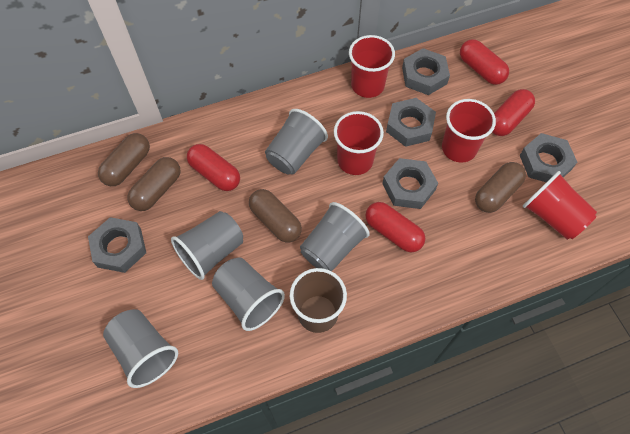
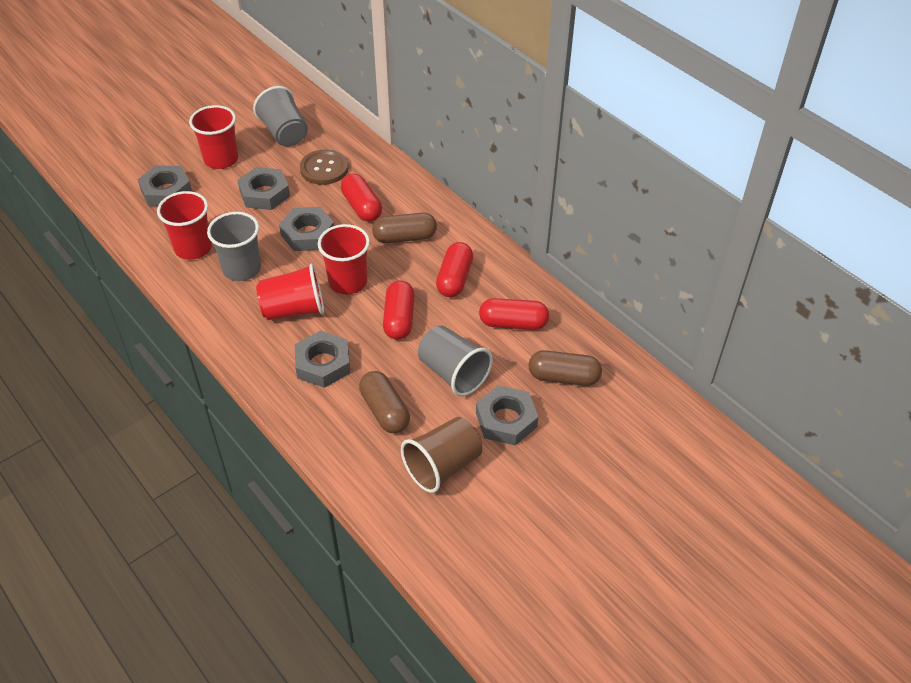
brown button: 0 -> 1
brown capsule: 4 -> 3
grey cup: 5 -> 3

